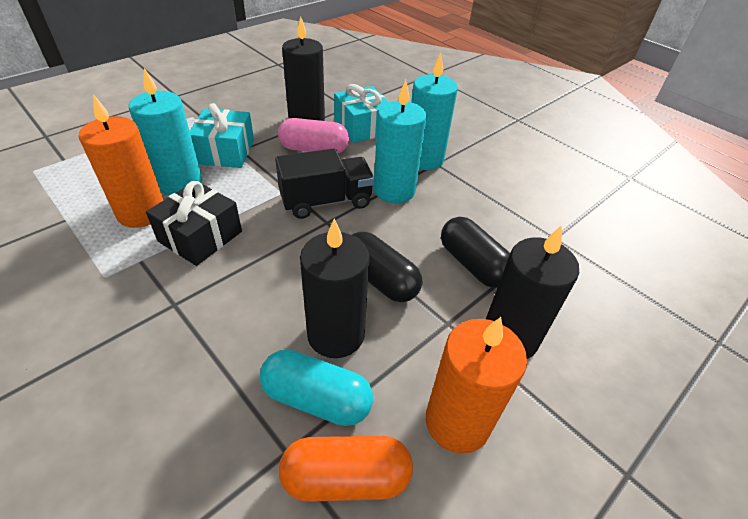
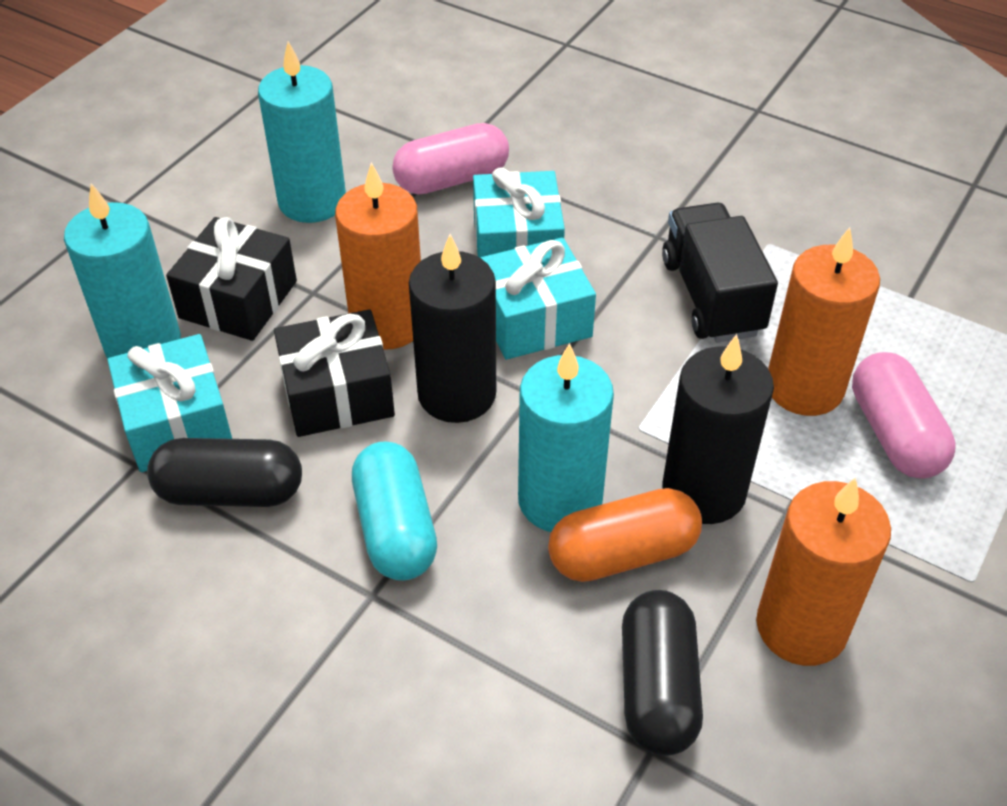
black candle: 3 -> 2
black gift: 1 -> 2
orange candle: 2 -> 3
pink capsule: 1 -> 2
turquoise gift: 2 -> 3

